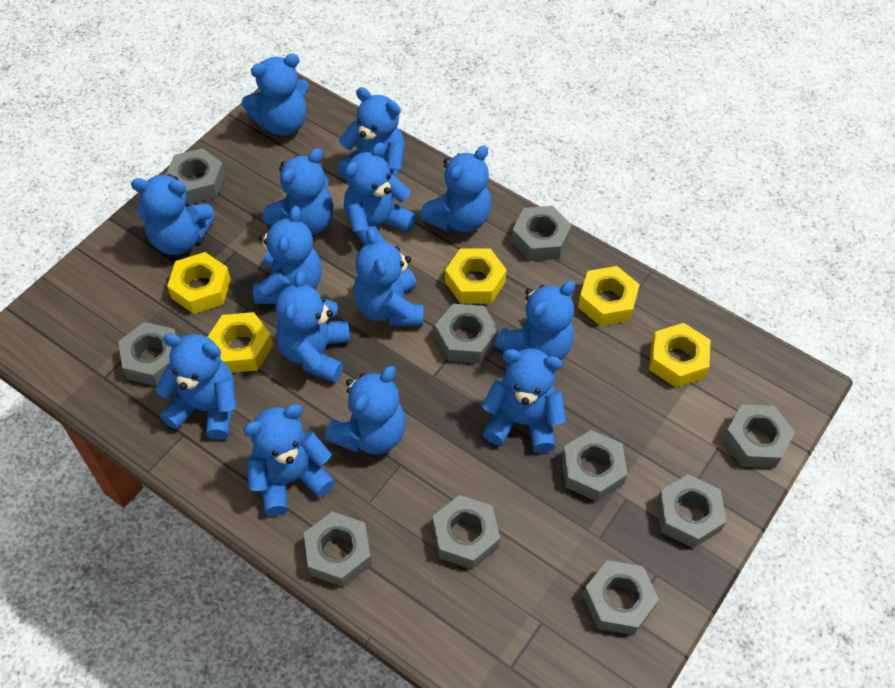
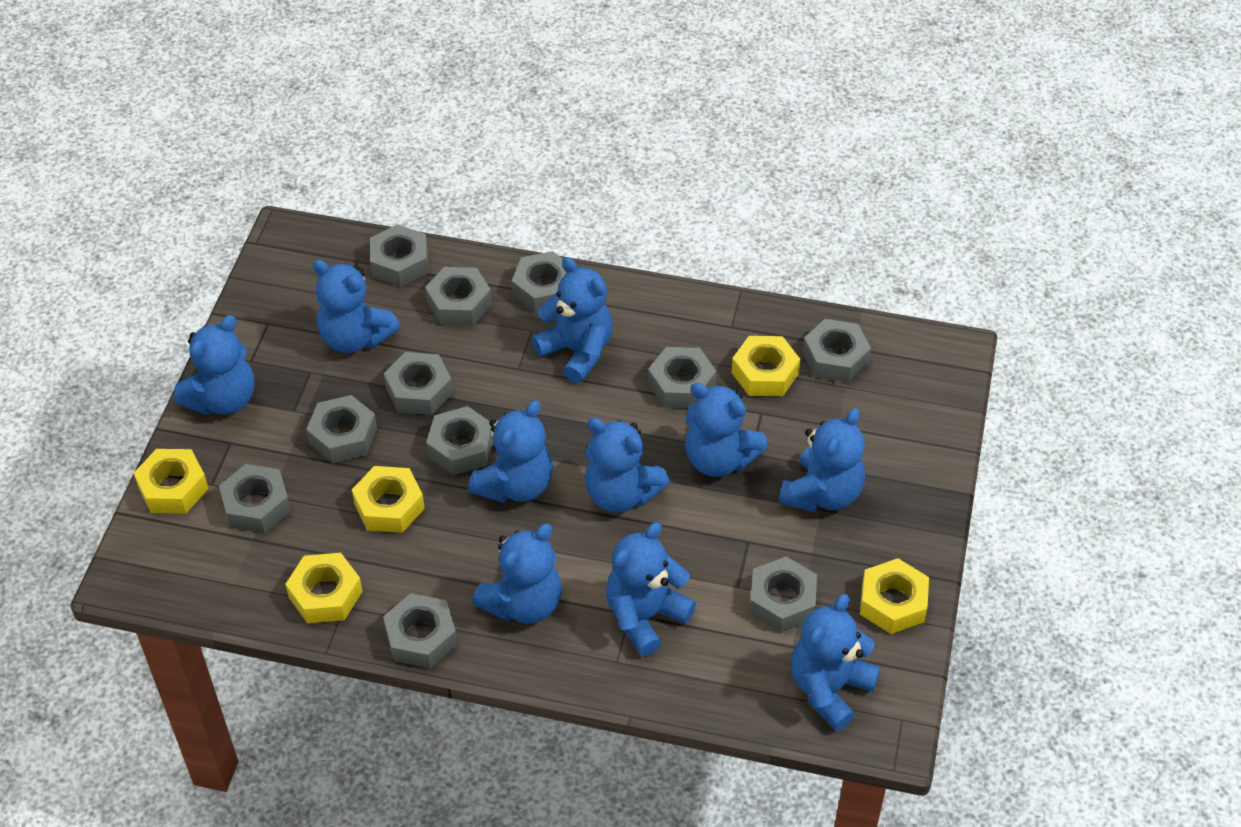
blue teddy bear: 14 -> 10
grey nut: 10 -> 11

